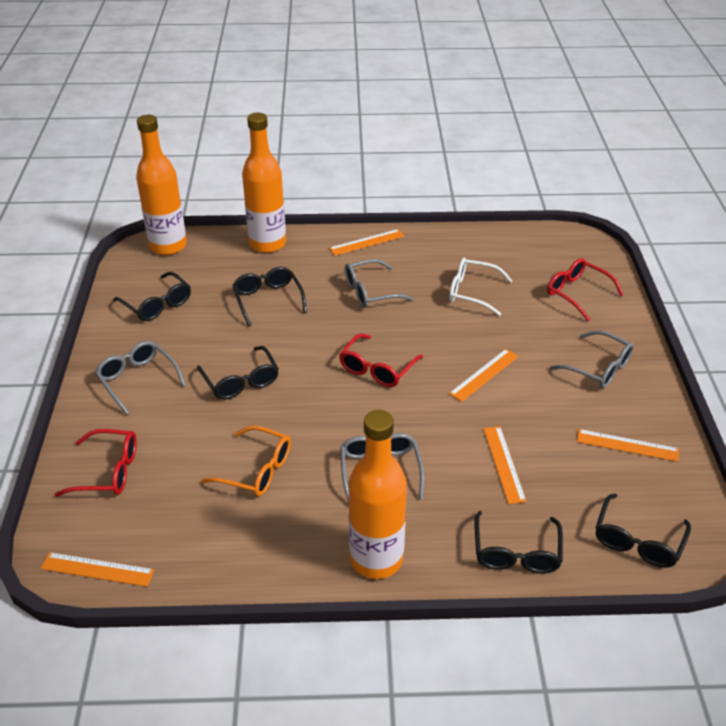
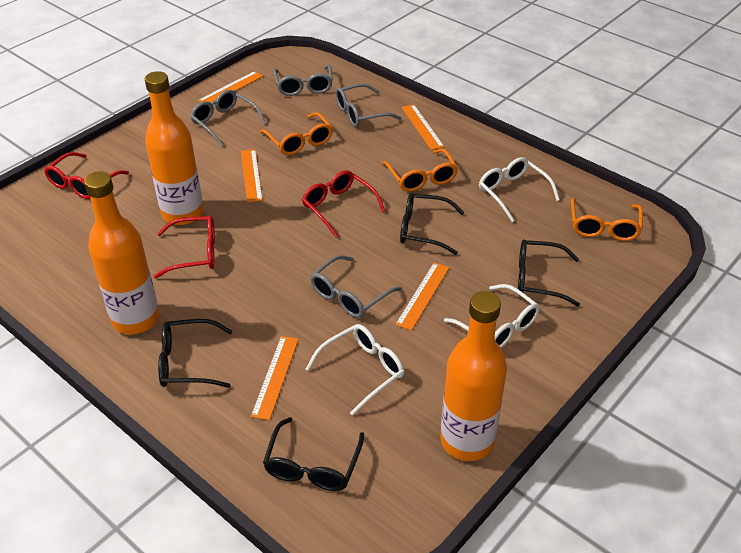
black glasses: 5 -> 4
orange glasses: 1 -> 3
white glasses: 1 -> 3

